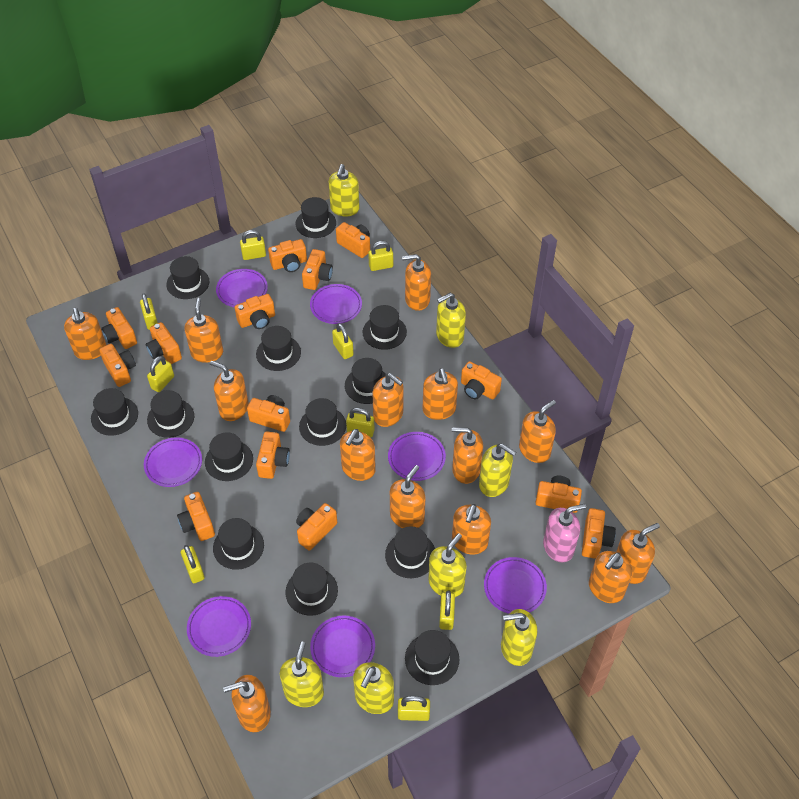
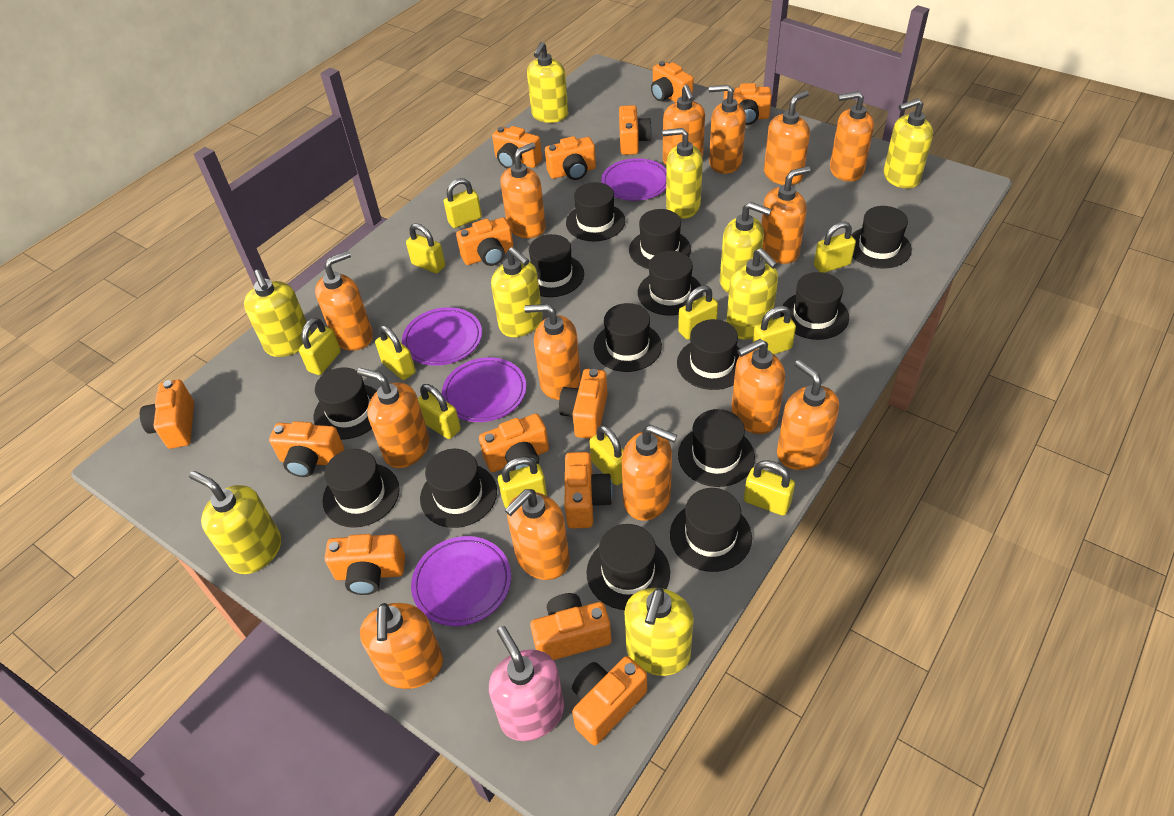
black hat: 13 -> 14
purple plate: 7 -> 4
yellow padlock: 9 -> 11
yellow soap dispenser: 7 -> 9

